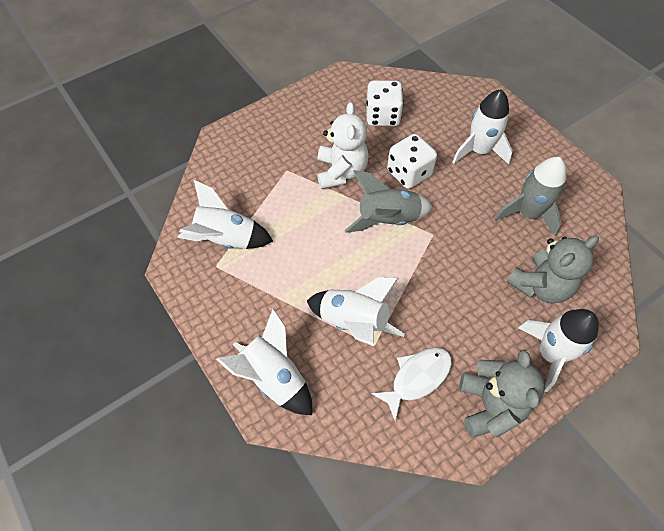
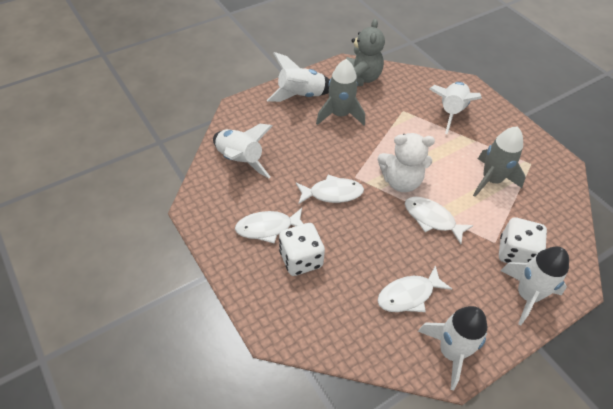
grey teddy bear: 2 -> 1
white fish: 1 -> 4

